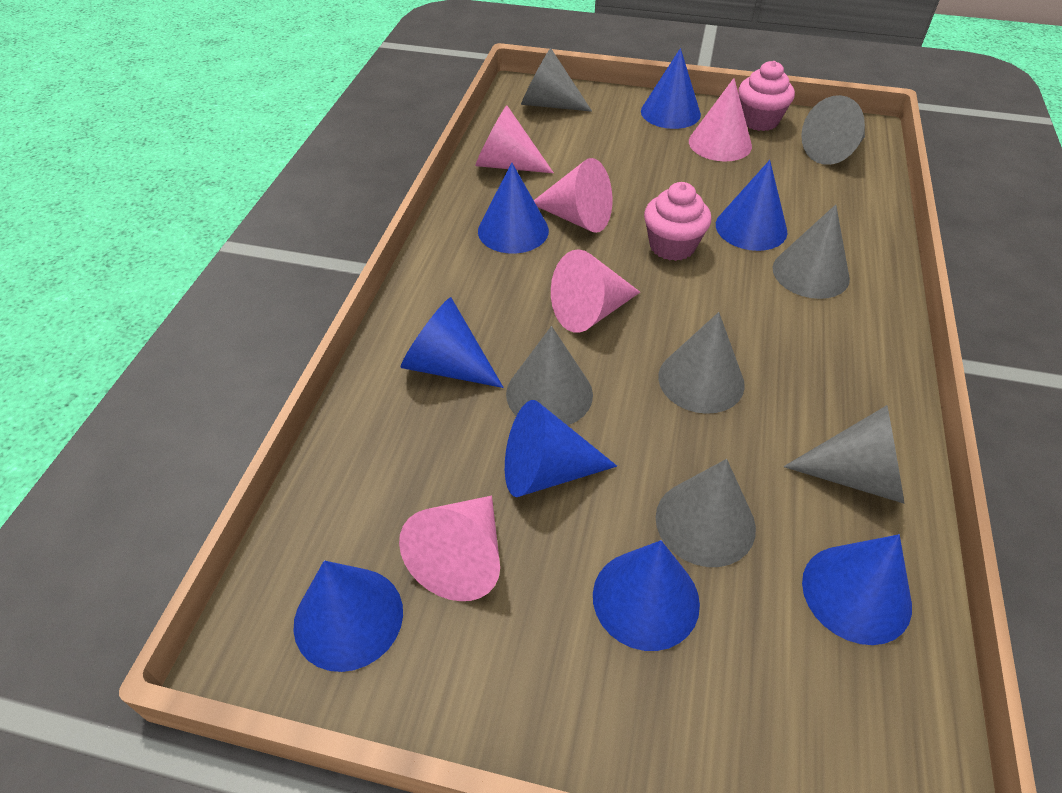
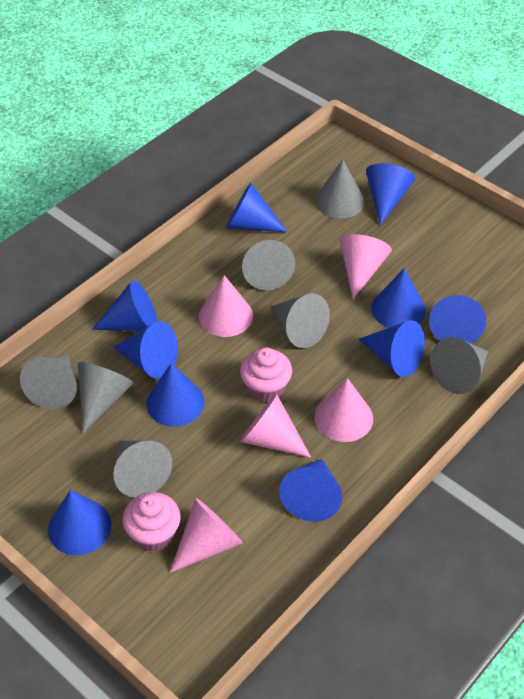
blue cone: 8 -> 10

